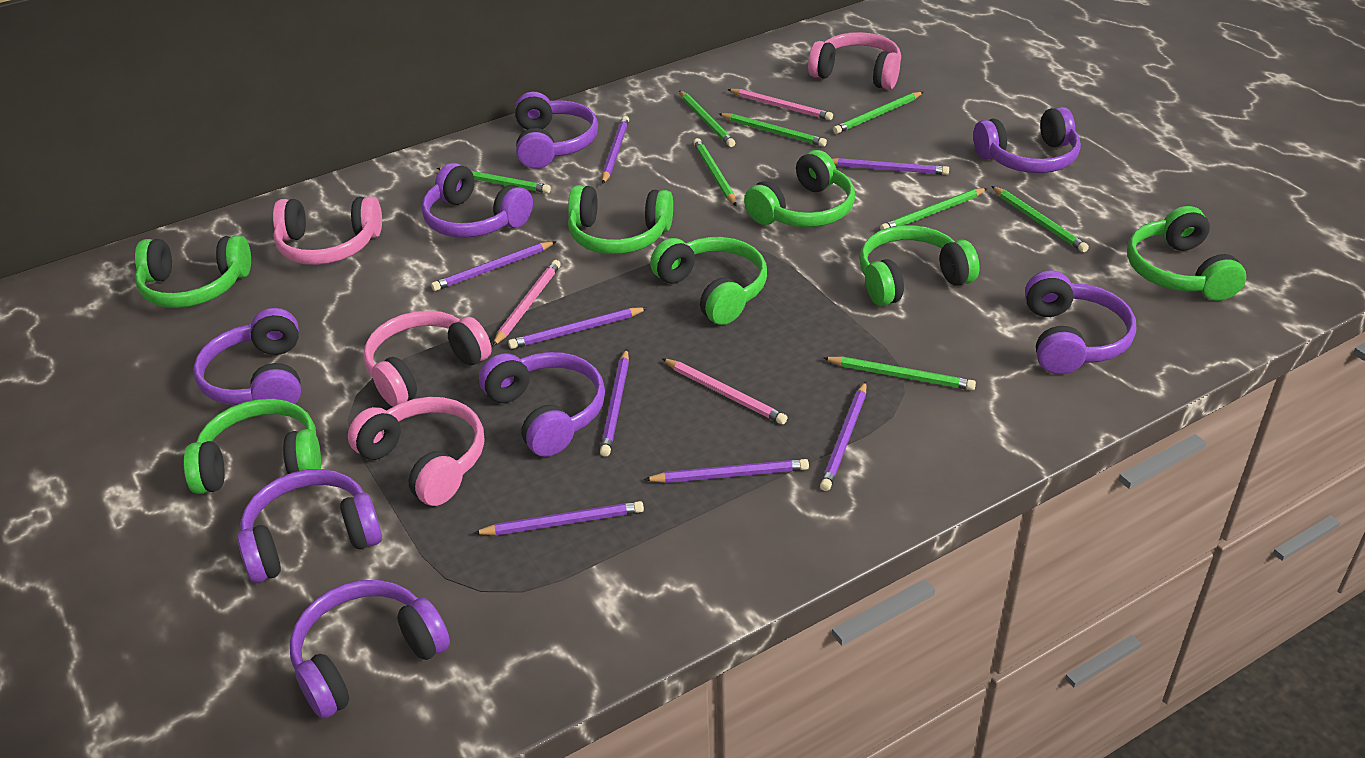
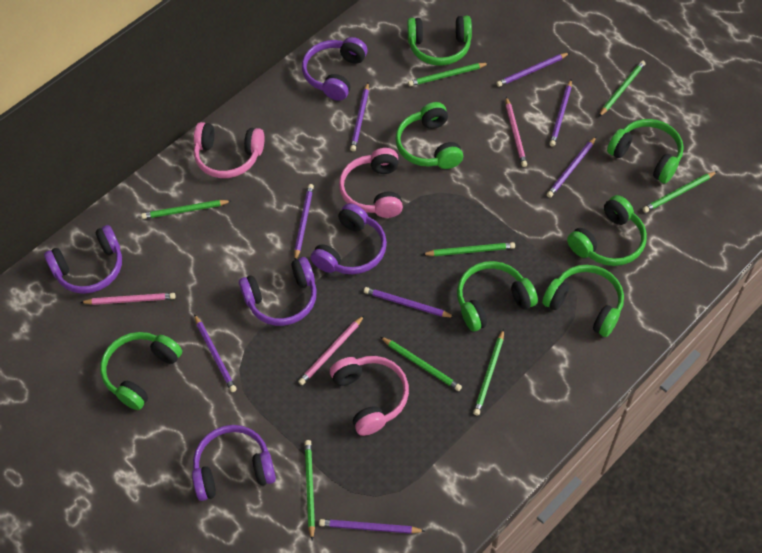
pink headphones: 4 -> 3
purple headphones: 8 -> 5

